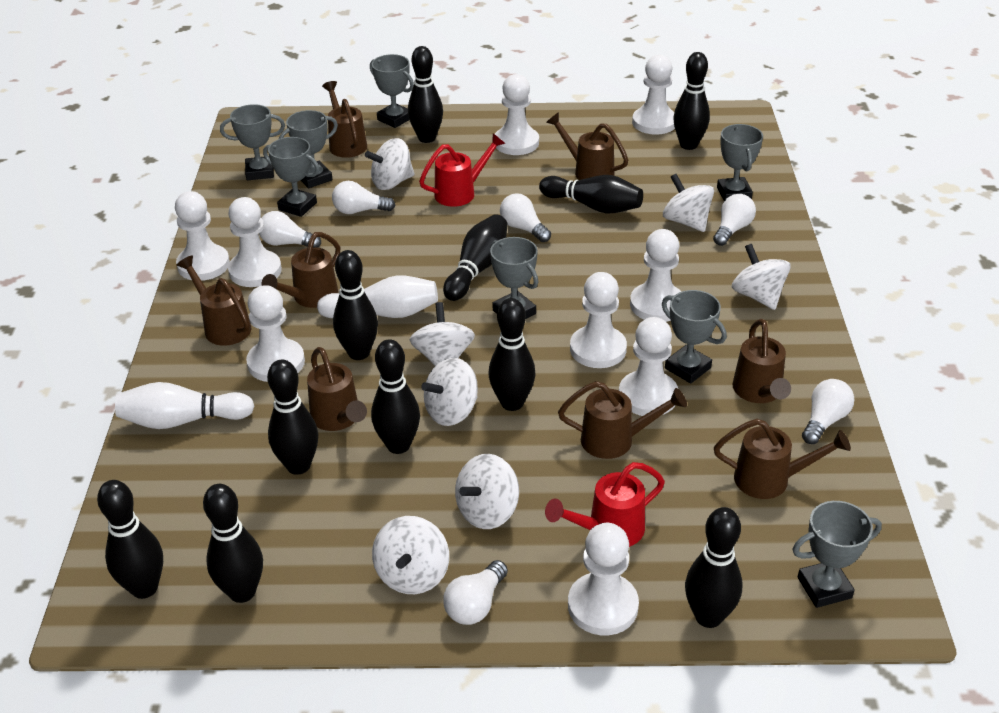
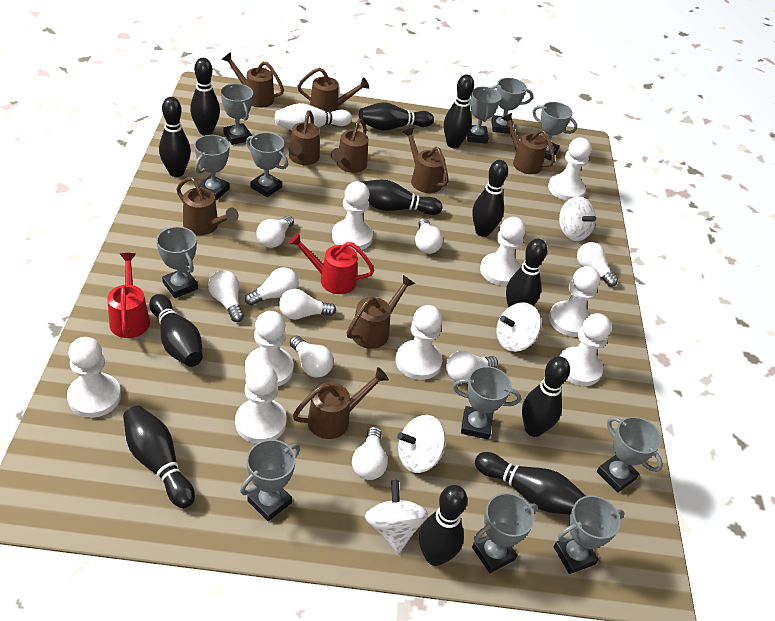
black bowling pin: 11 -> 12
brown watering can: 8 -> 9
grey trophy: 8 -> 12
white bowling pin: 2 -> 1
white light bulb: 6 -> 9
white spinning top: 7 -> 4

